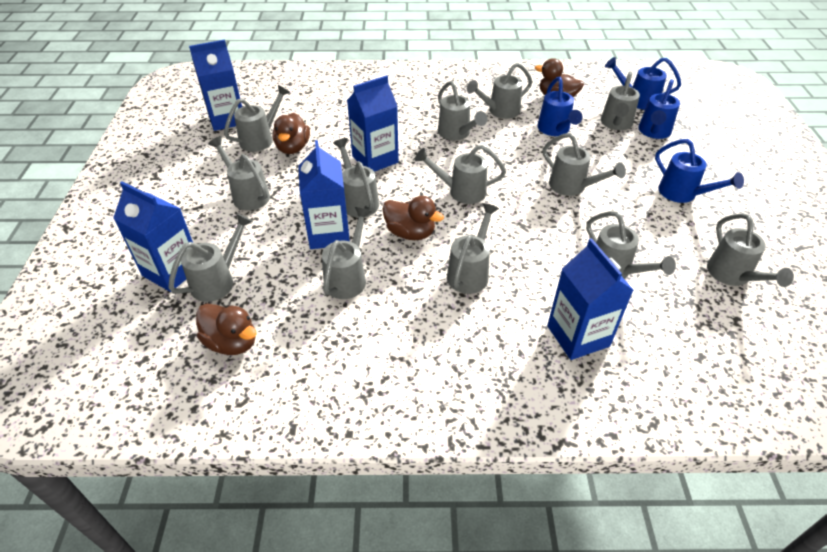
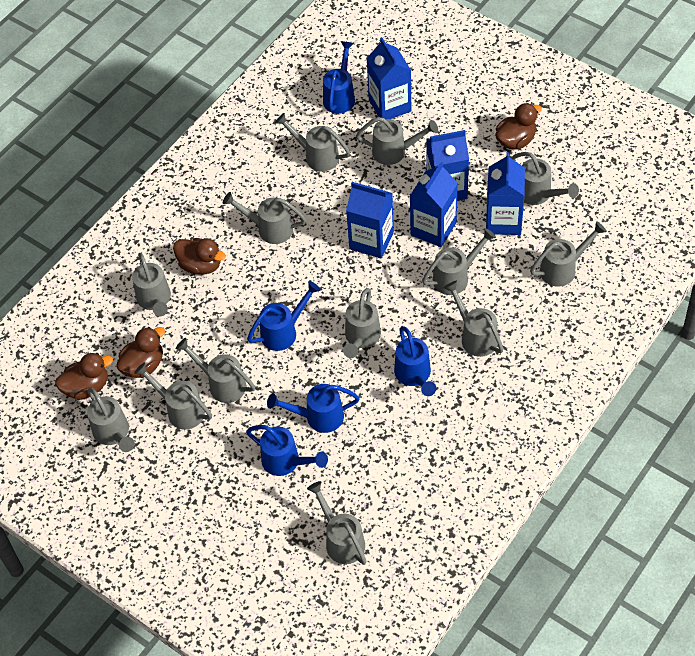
blue watering can: 4 -> 5

